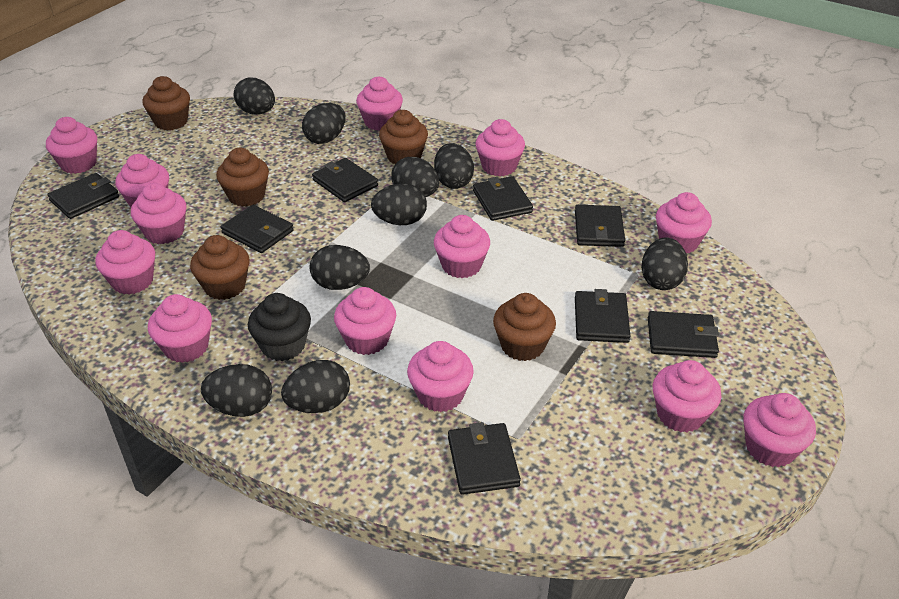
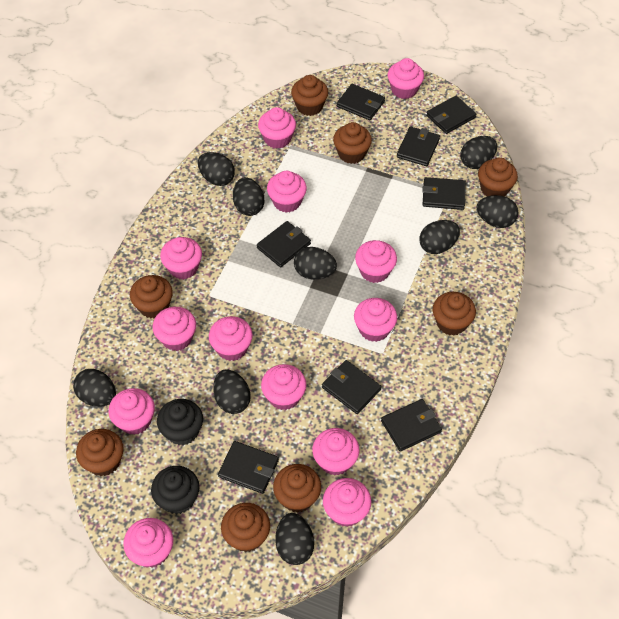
black cupcake: 1 -> 2
brown cupcake: 5 -> 8

